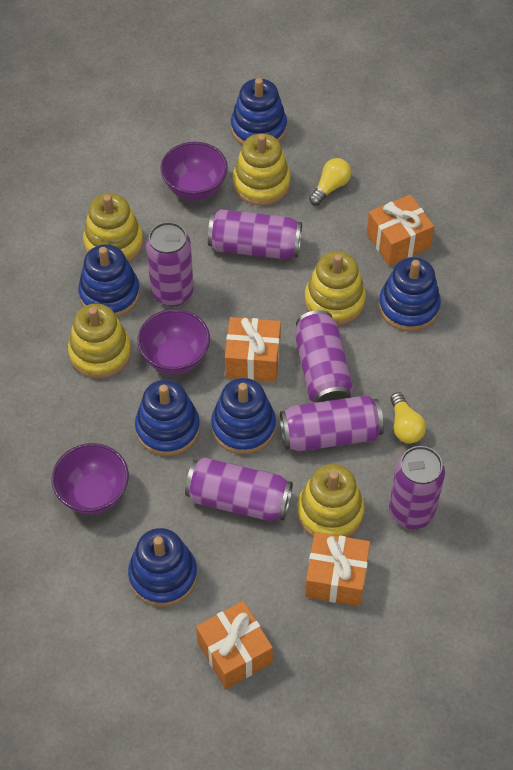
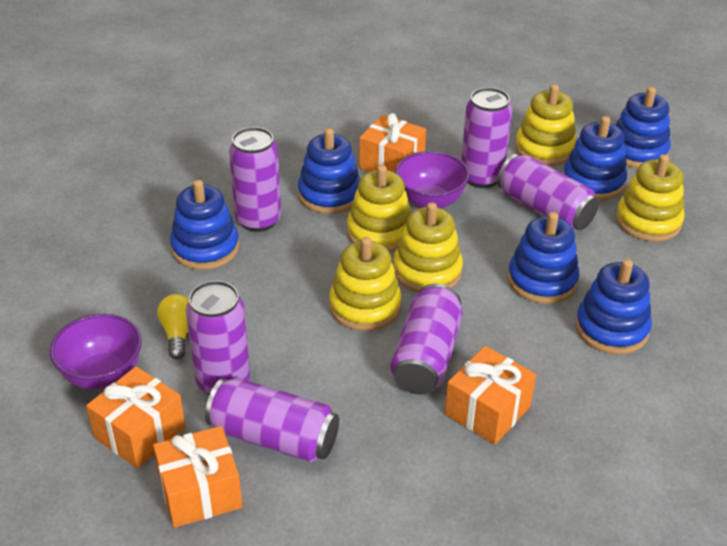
purple bowl: 3 -> 2
yellow light bulb: 2 -> 1

